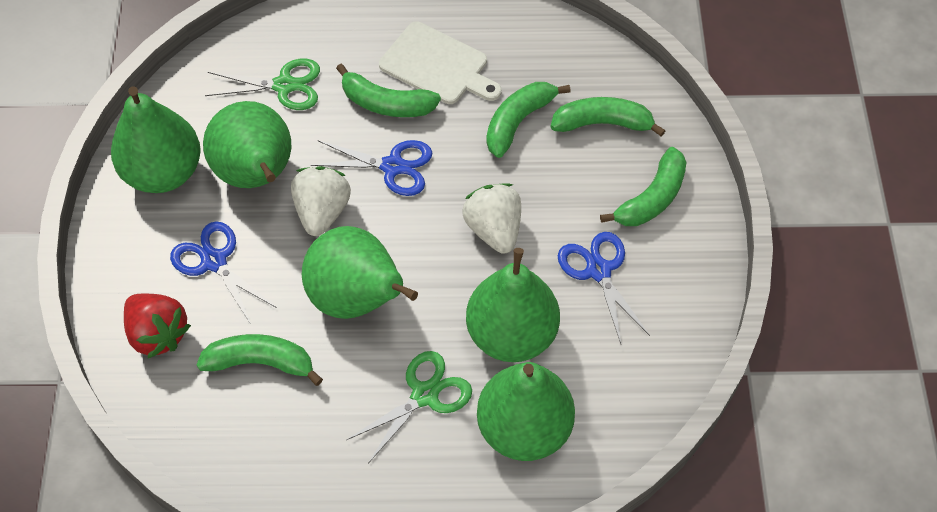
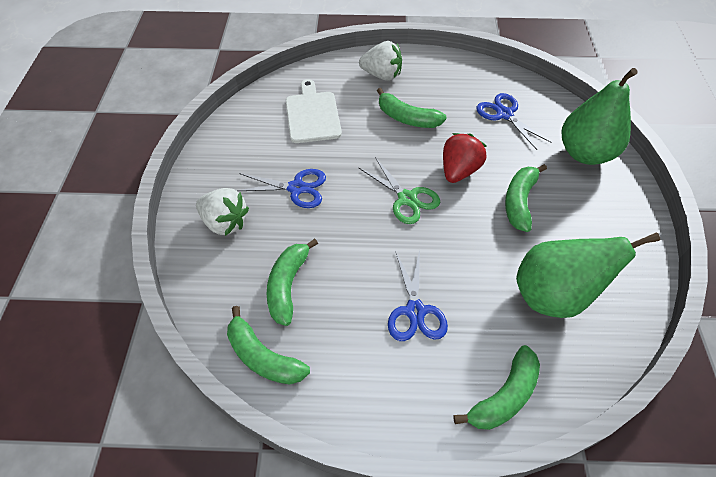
green pear: 5 -> 2
green scissors: 2 -> 1

